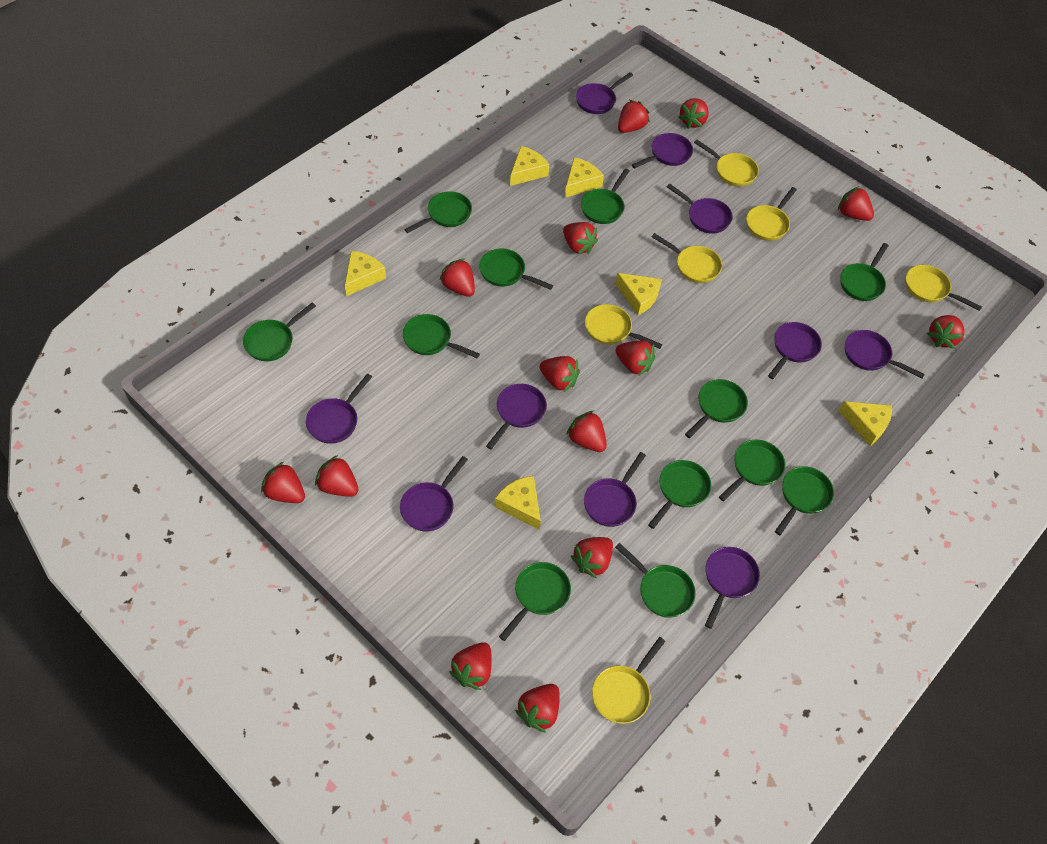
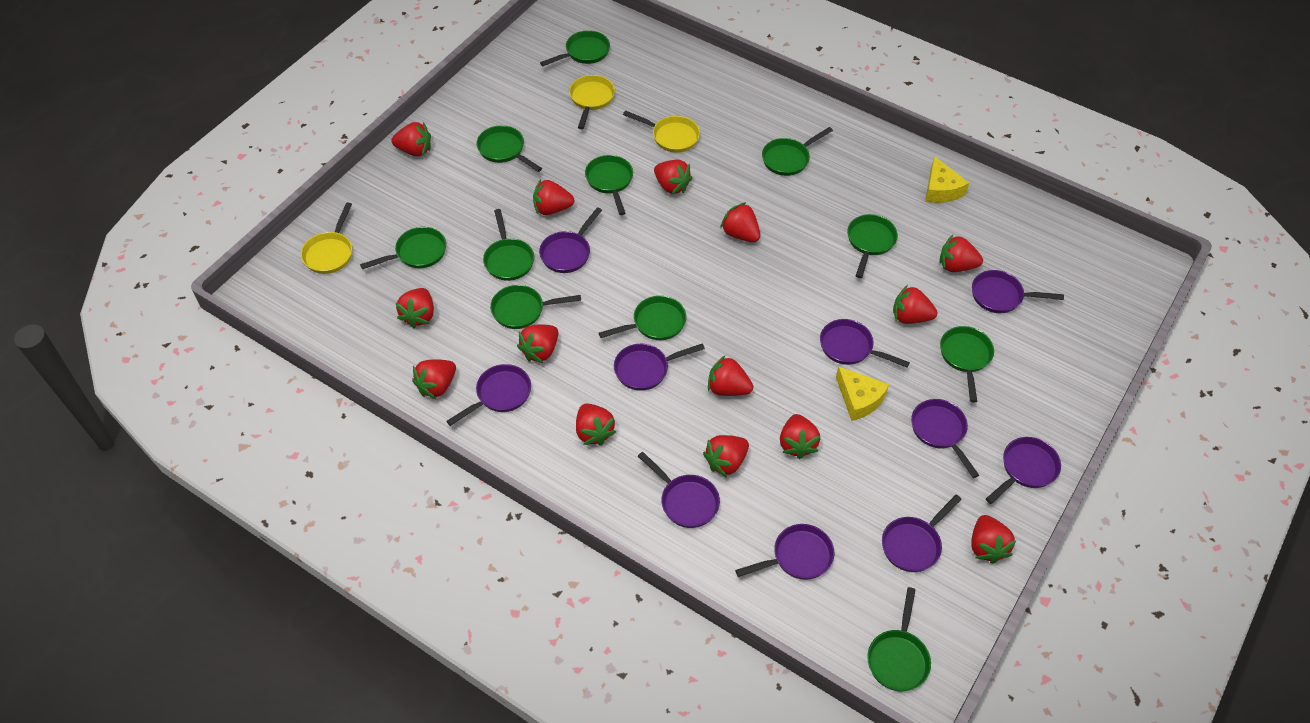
green pan: 12 -> 11
yellow cheese: 6 -> 2
yellow pan: 6 -> 3

